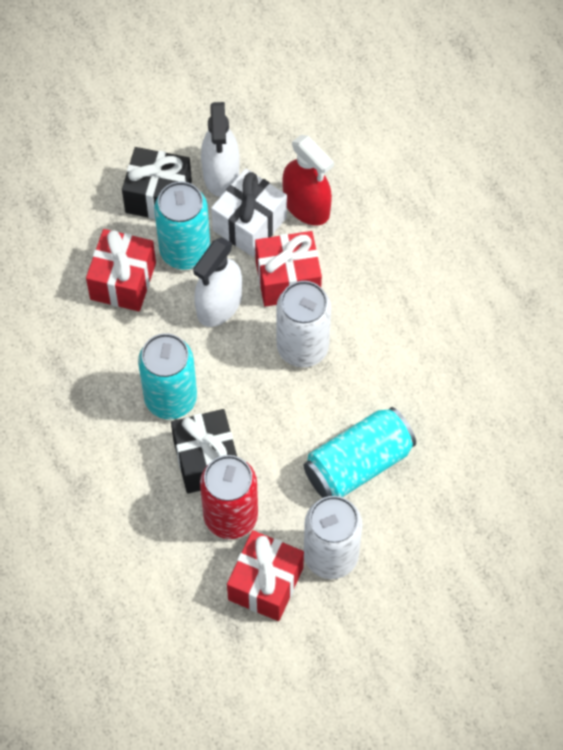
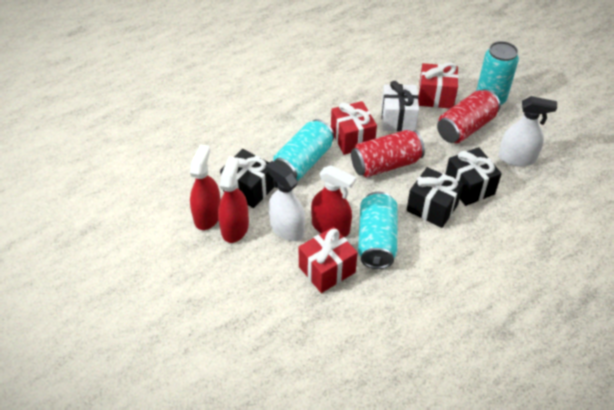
black gift: 2 -> 3
red can: 1 -> 2
red spray bottle: 1 -> 3
white can: 2 -> 0

